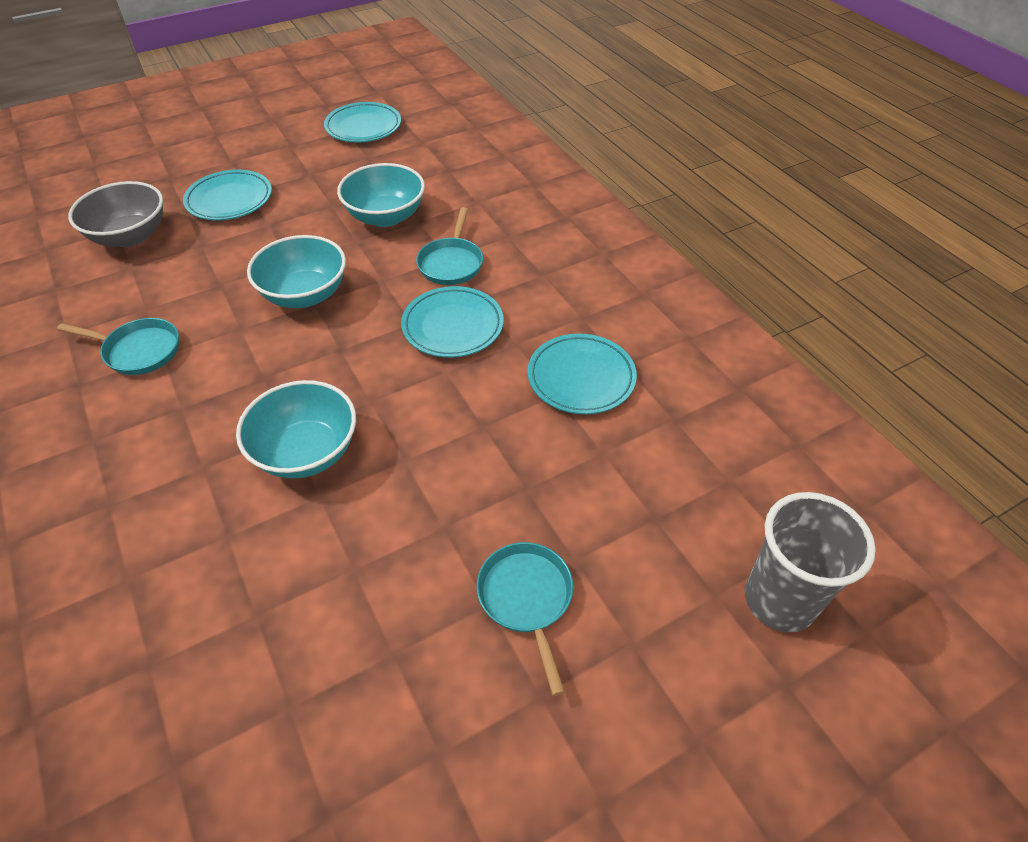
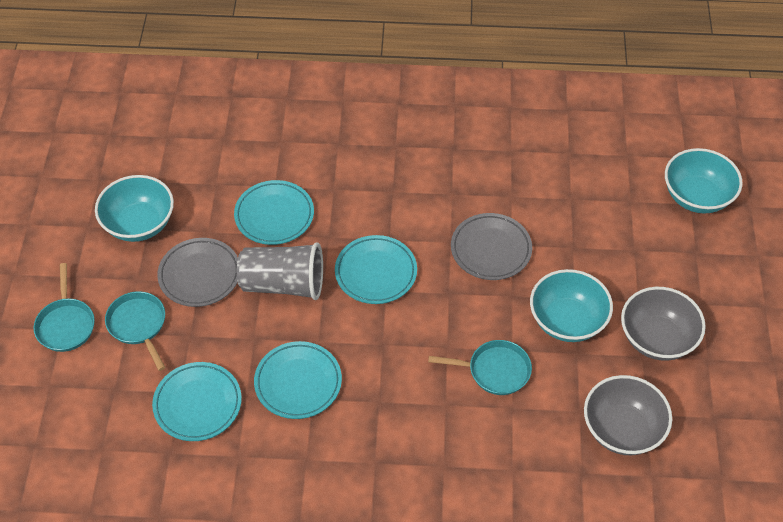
grey bowl: 1 -> 2
grey plate: 0 -> 2

